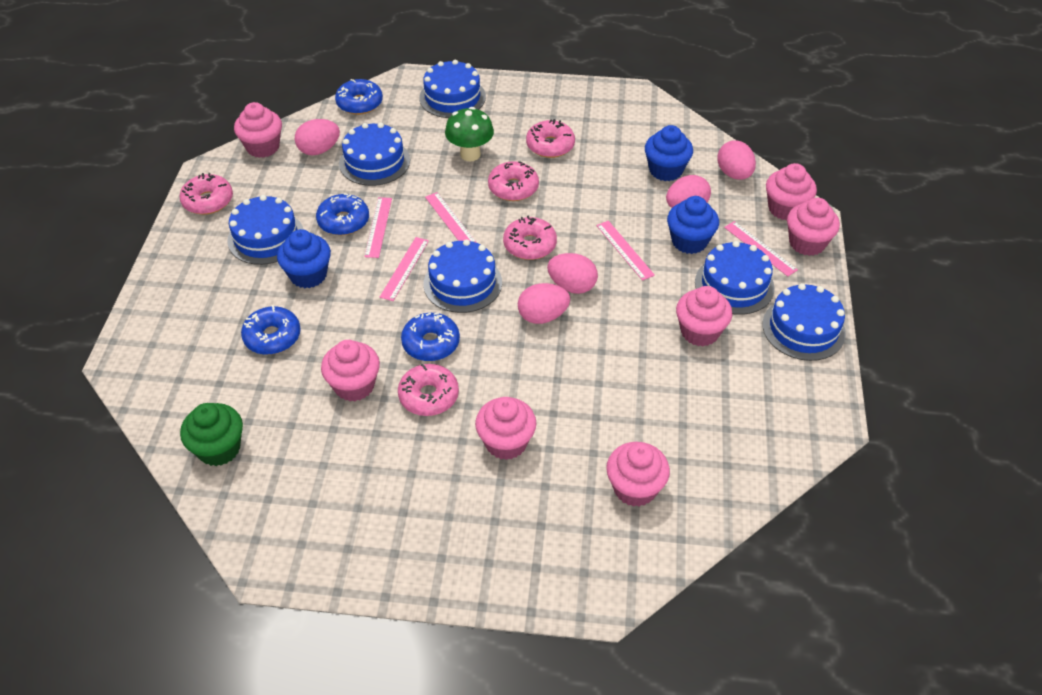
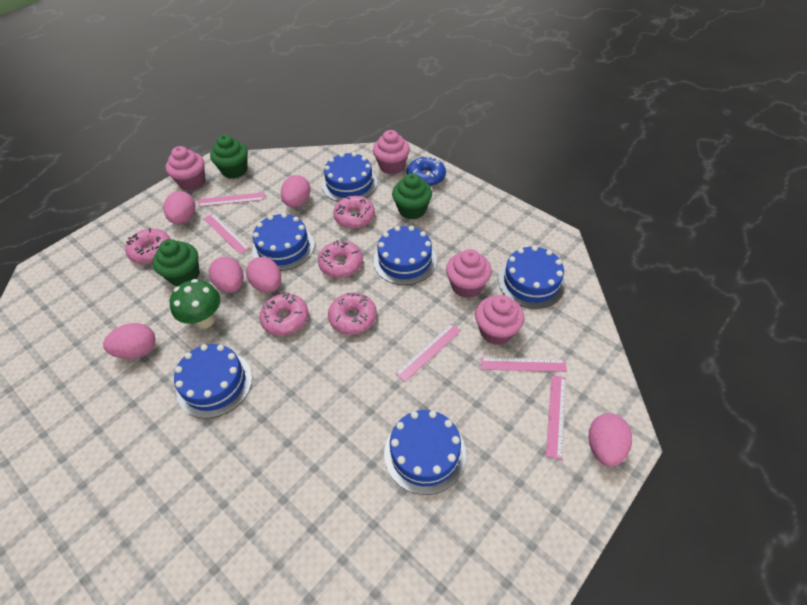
blue cupcake: 3 -> 0
blue donut: 4 -> 1
green cupcake: 1 -> 3
pink cupcake: 7 -> 4
pink egg: 5 -> 6

